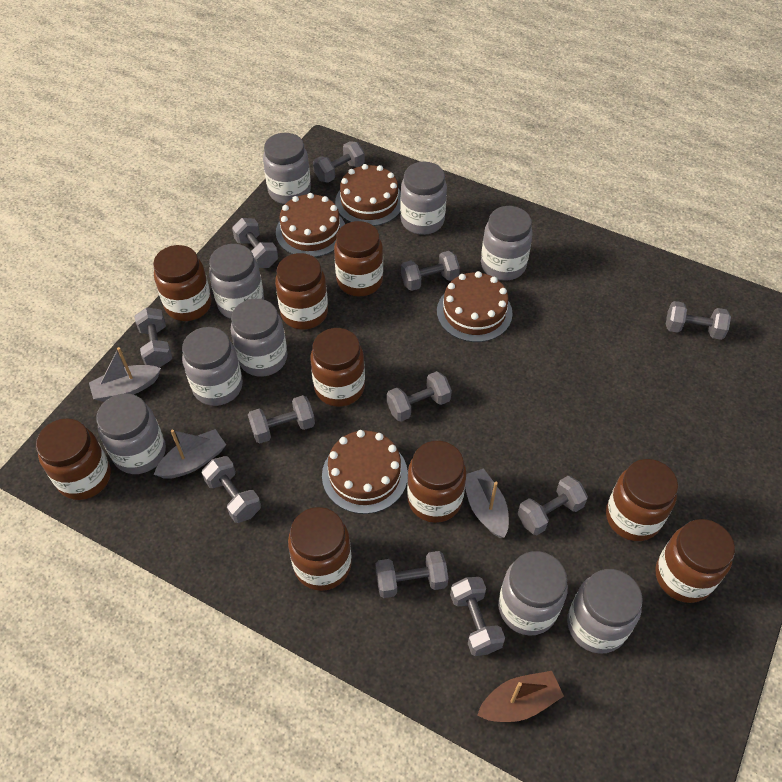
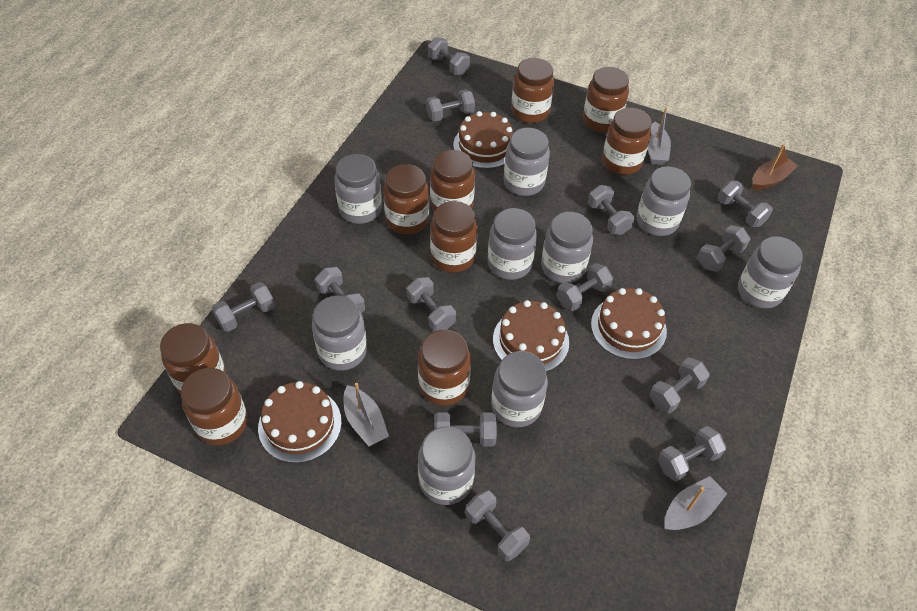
grey dumbbell: 11 -> 13

